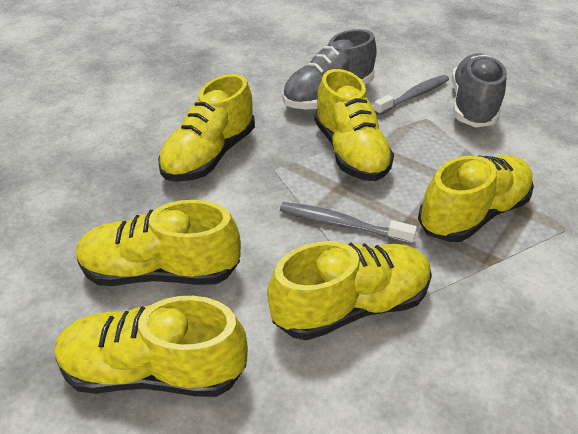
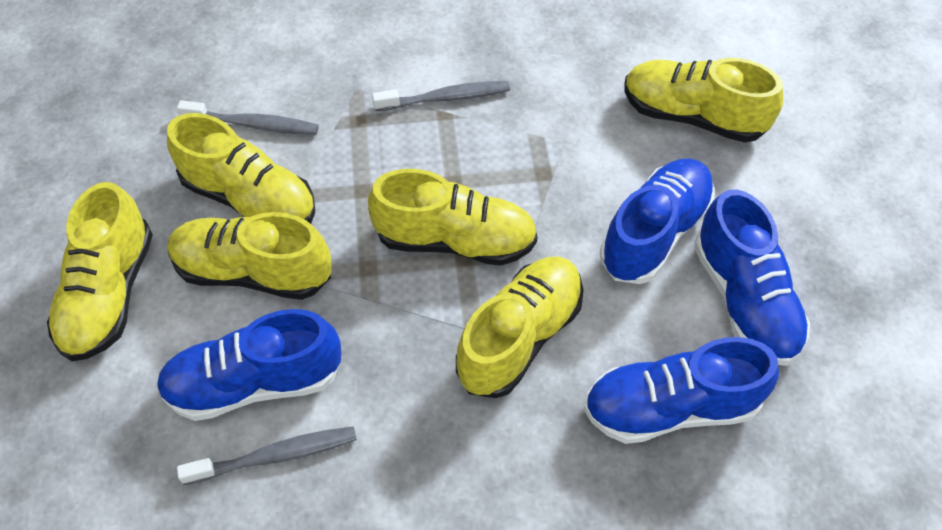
blue shoe: 0 -> 4
grey shoe: 2 -> 0
grey toothbrush: 2 -> 3

